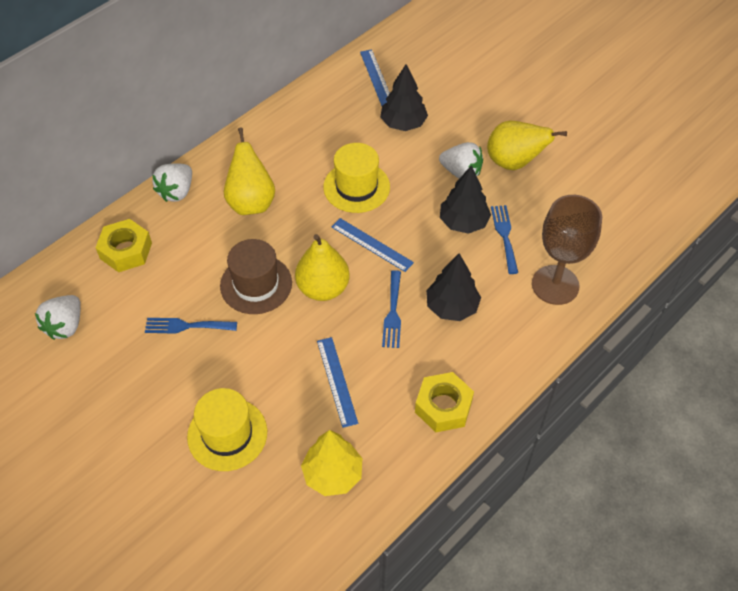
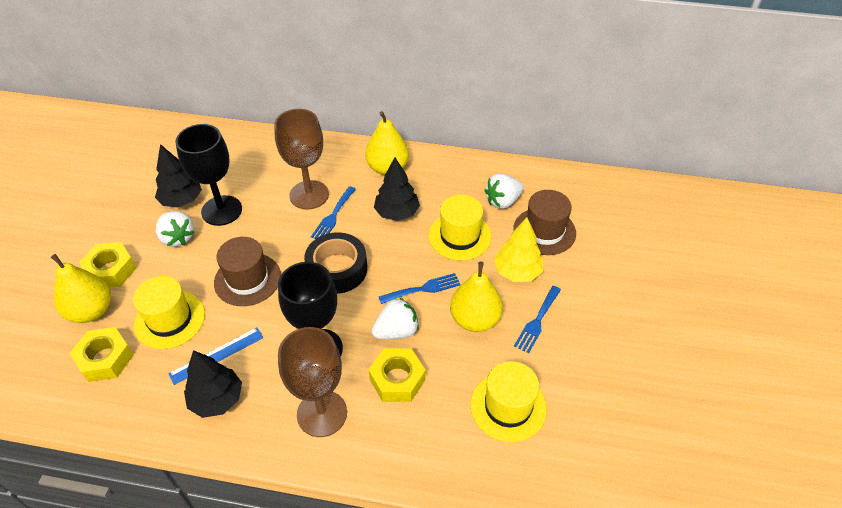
black goblet: 0 -> 2
black tape: 0 -> 1
blue ruler: 3 -> 1
brown goblet: 1 -> 2
brown hat: 1 -> 2
yellow hat: 2 -> 3
yellow nut: 2 -> 3

